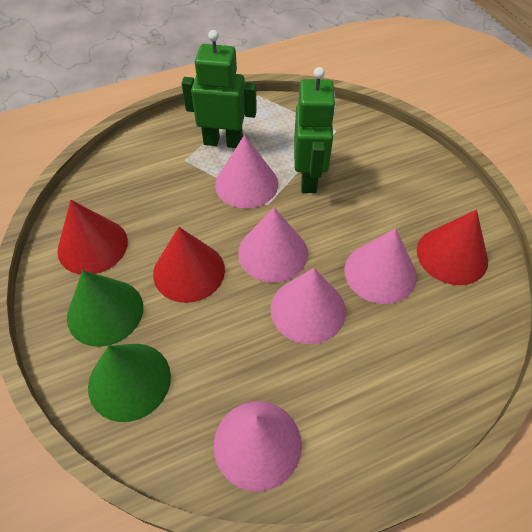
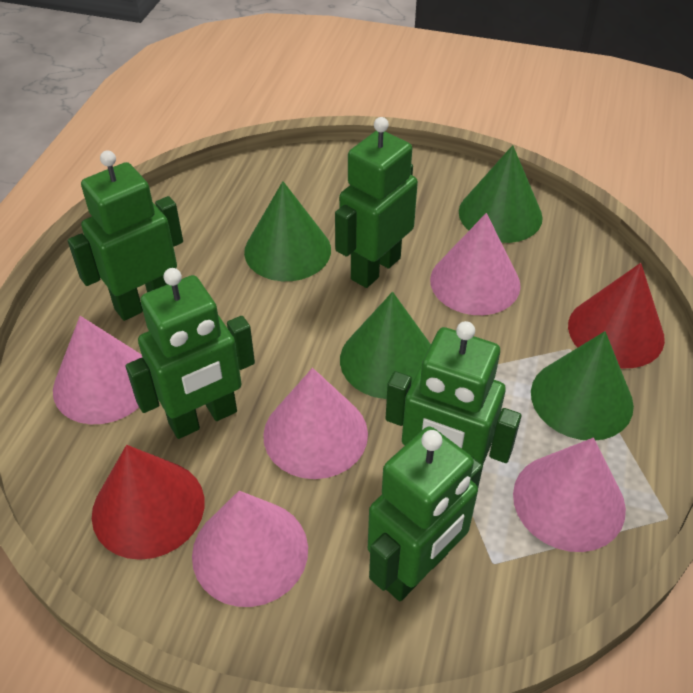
green cone: 2 -> 4
green robot: 2 -> 5
red cone: 3 -> 2

